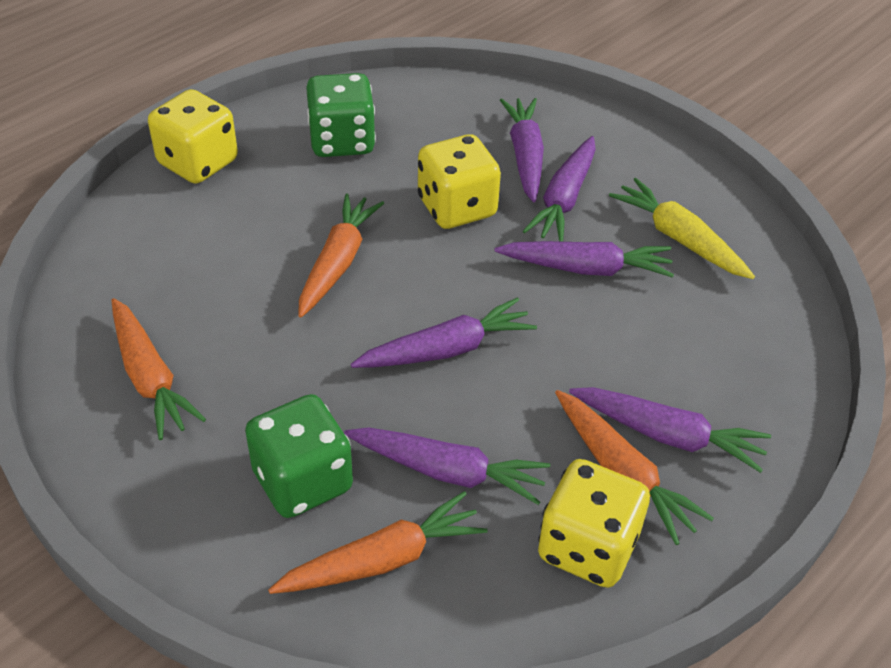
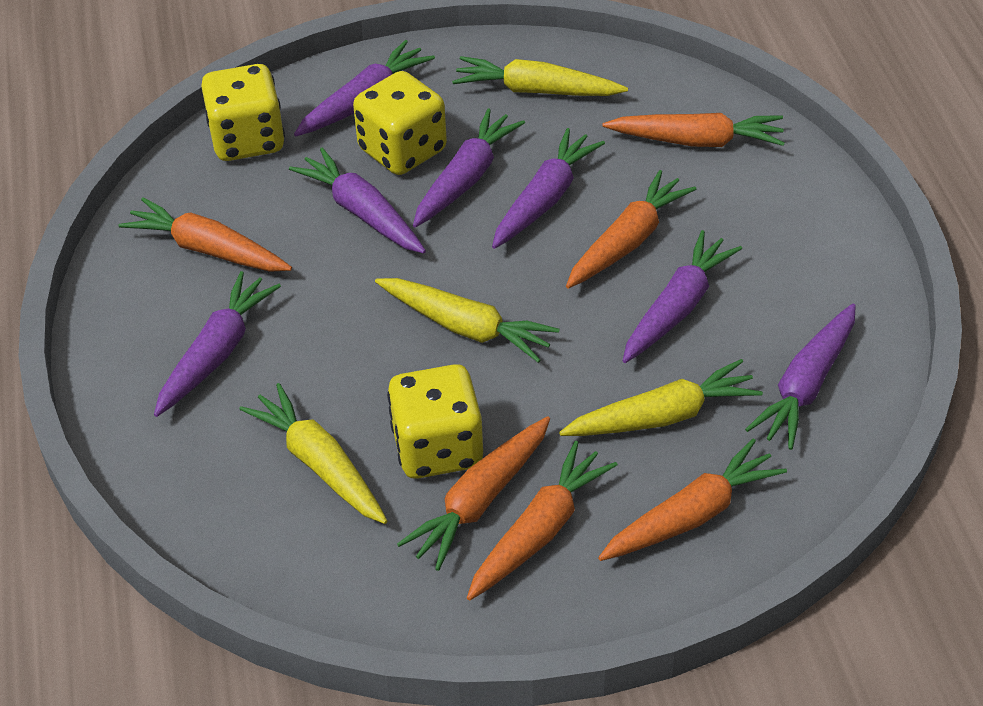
green dice: 2 -> 0
orange carrot: 4 -> 6
purple carrot: 6 -> 7
yellow carrot: 1 -> 4

